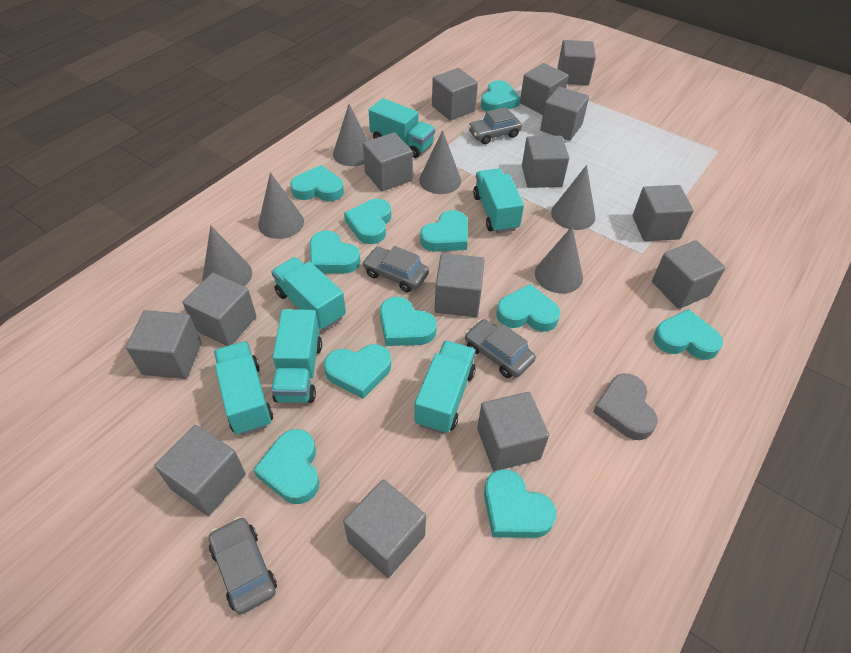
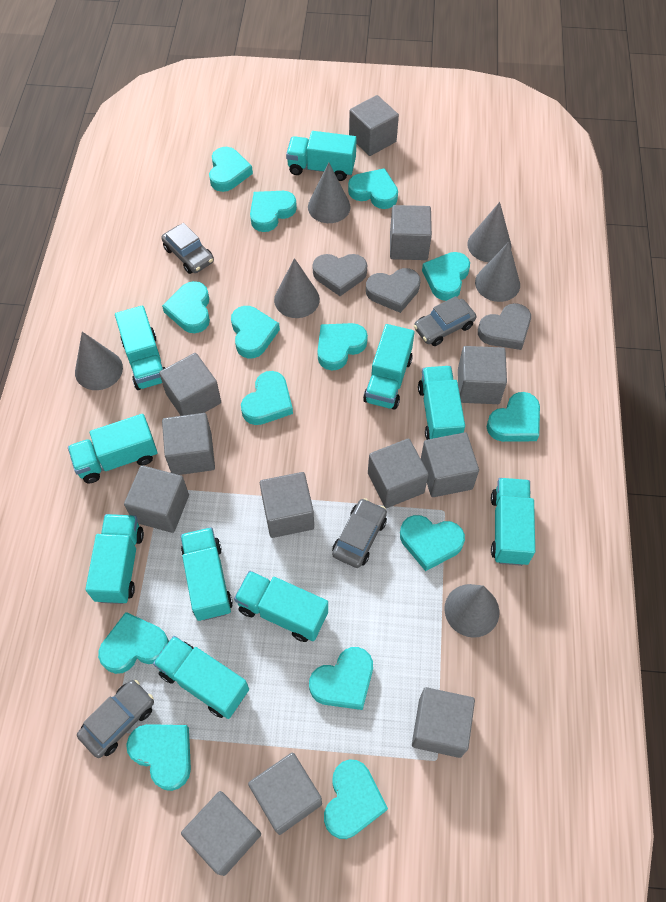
grey cube: 14 -> 12
grey heart: 1 -> 3
turquoise heart: 11 -> 14
turquoise truck: 6 -> 10

